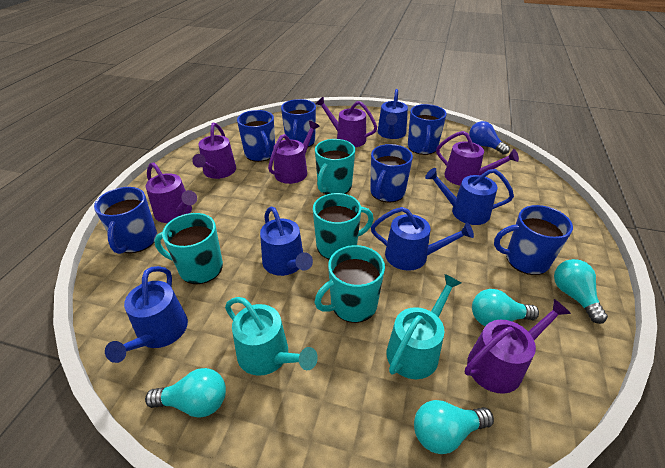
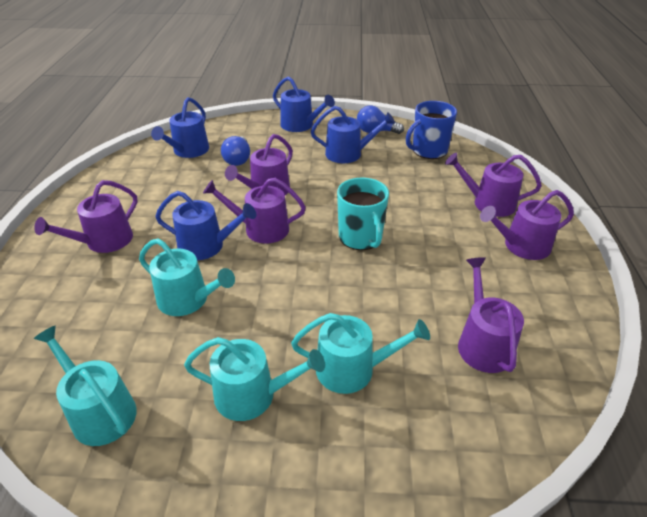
blue light bulb: 1 -> 2
blue mug: 6 -> 1
blue watering can: 5 -> 4
turquoise light bulb: 4 -> 0
turquoise mug: 4 -> 1
turquoise watering can: 2 -> 4

